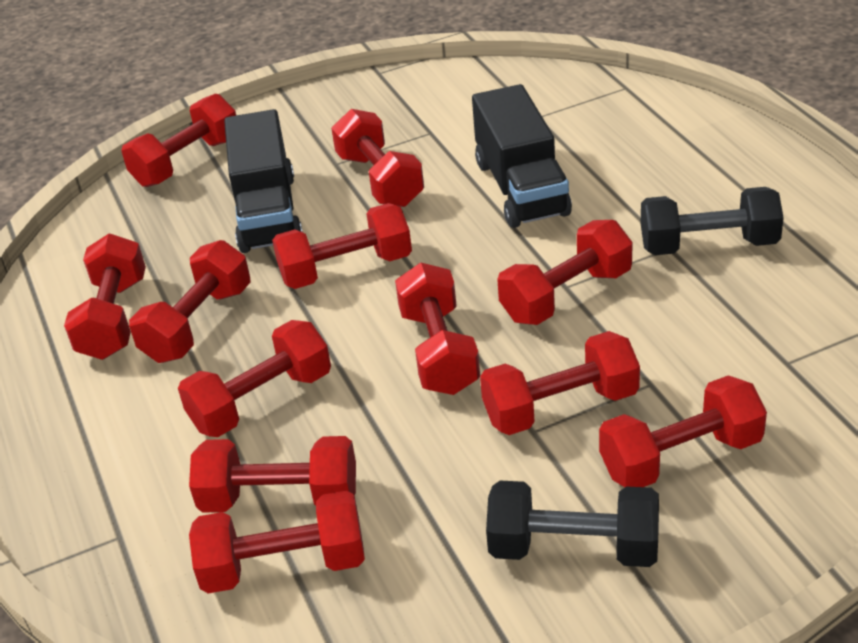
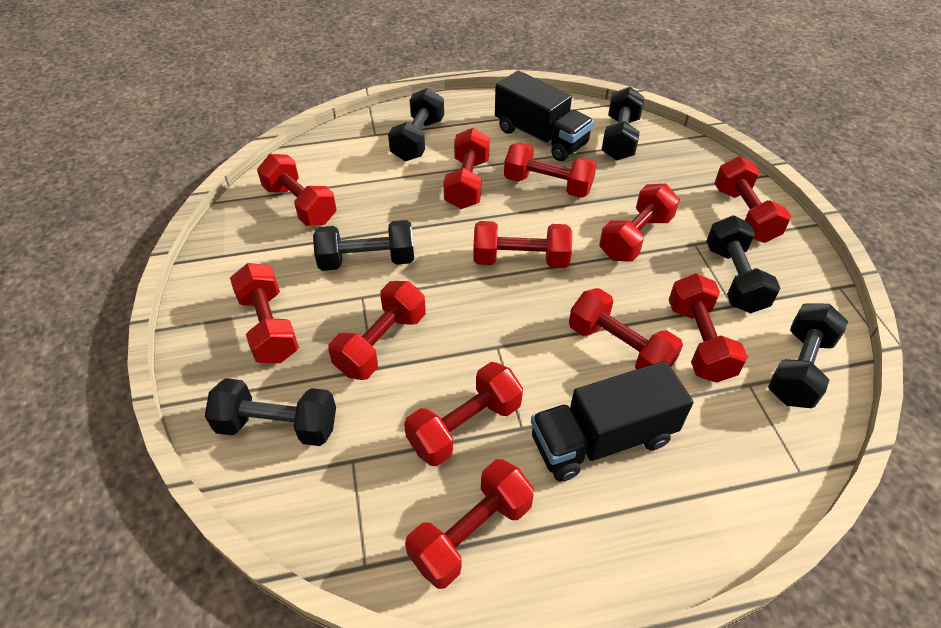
black dumbbell: 2 -> 6

